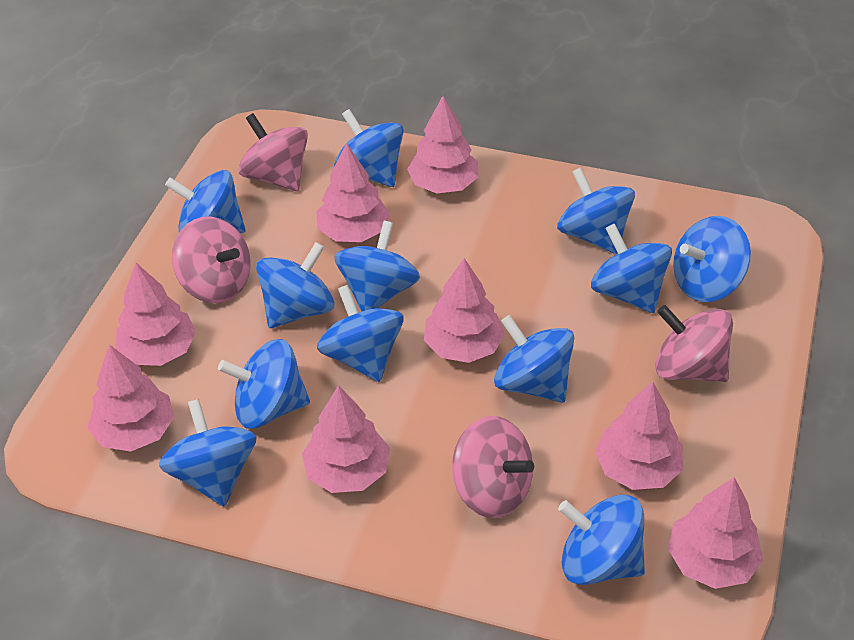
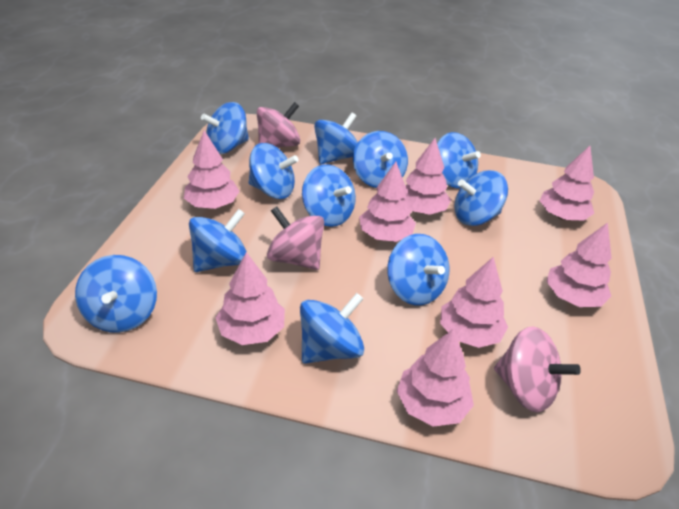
blue spinning top: 12 -> 11
pink spinning top: 4 -> 3

